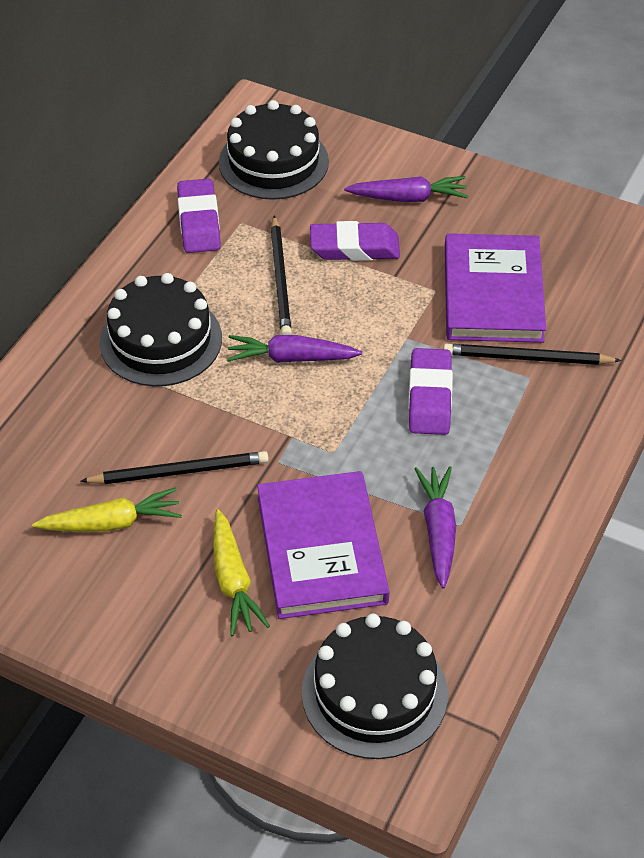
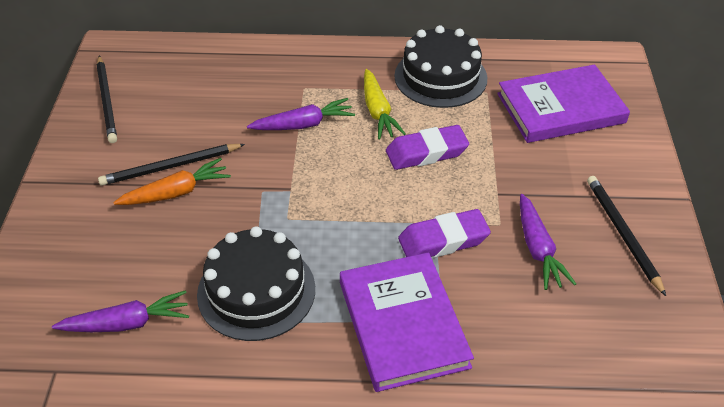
black cake: 3 -> 2
orange carrot: 0 -> 1
purple eraser: 3 -> 2
yellow carrot: 2 -> 1

